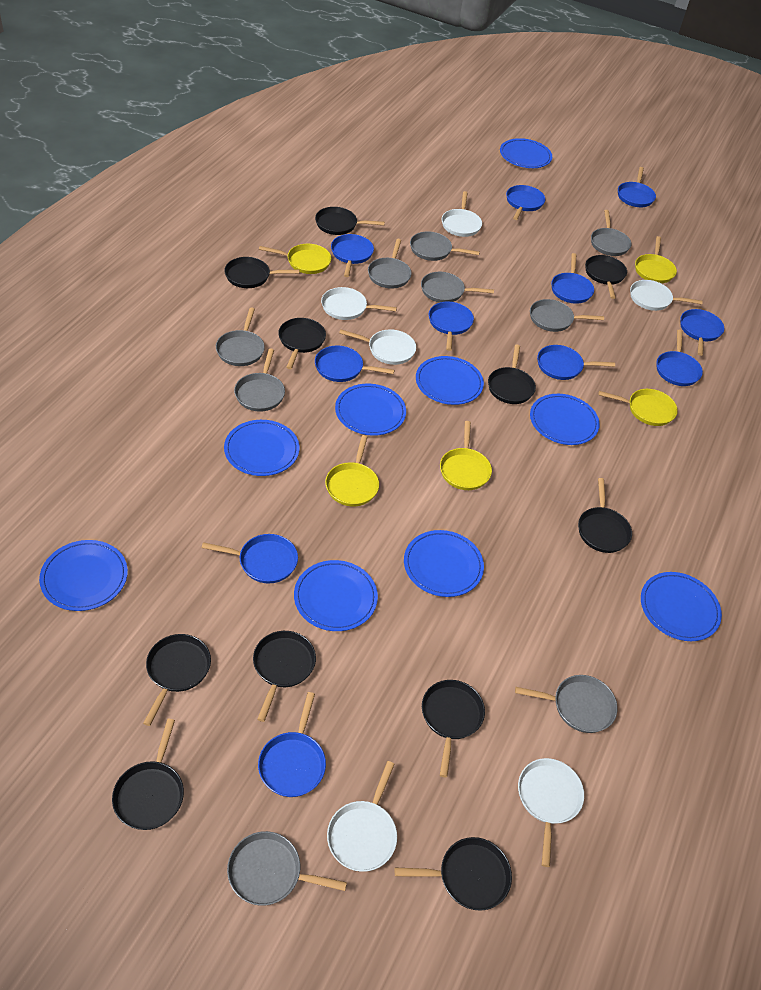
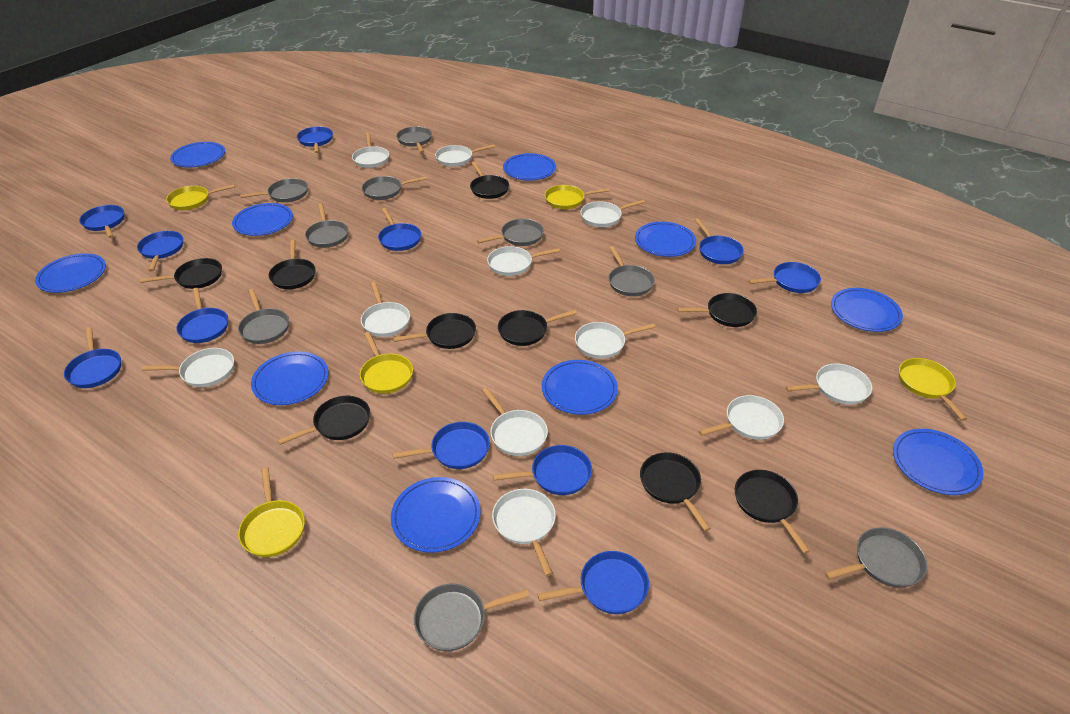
black pan: 11 -> 9
blue plate: 9 -> 10
white pan: 6 -> 11

